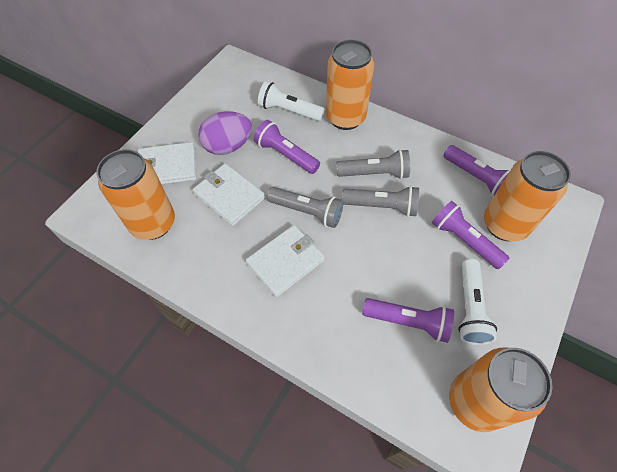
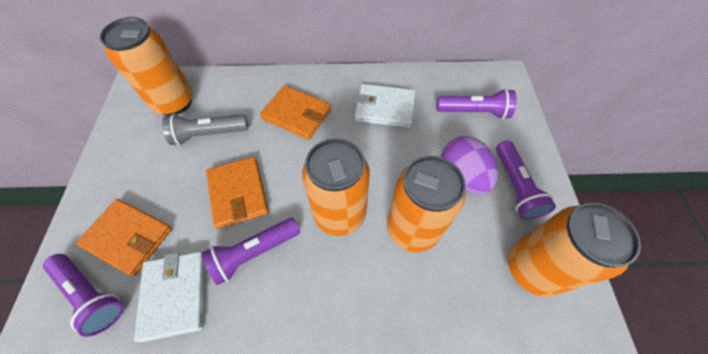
grey flashlight: 3 -> 1
orange wallet: 0 -> 3
white flashlight: 2 -> 0
white wallet: 3 -> 2

